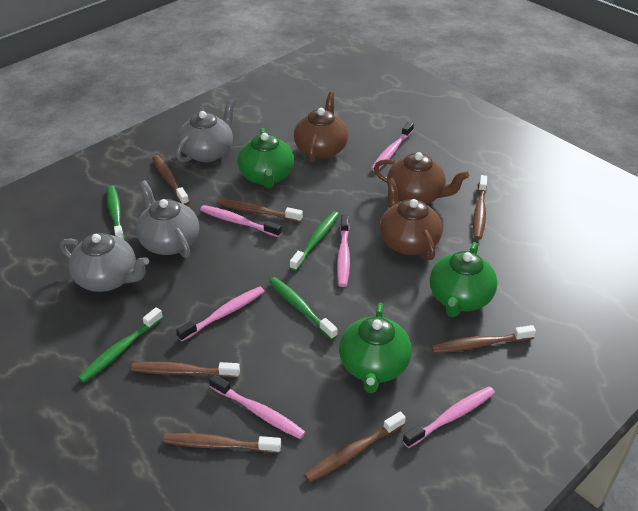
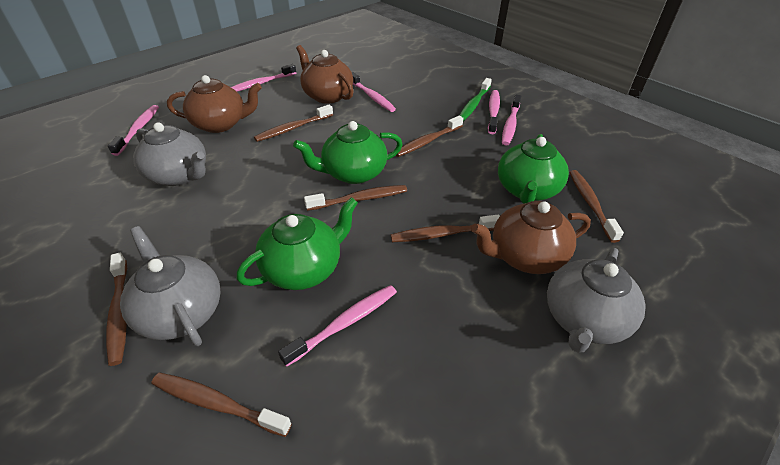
green toothbrush: 4 -> 1

